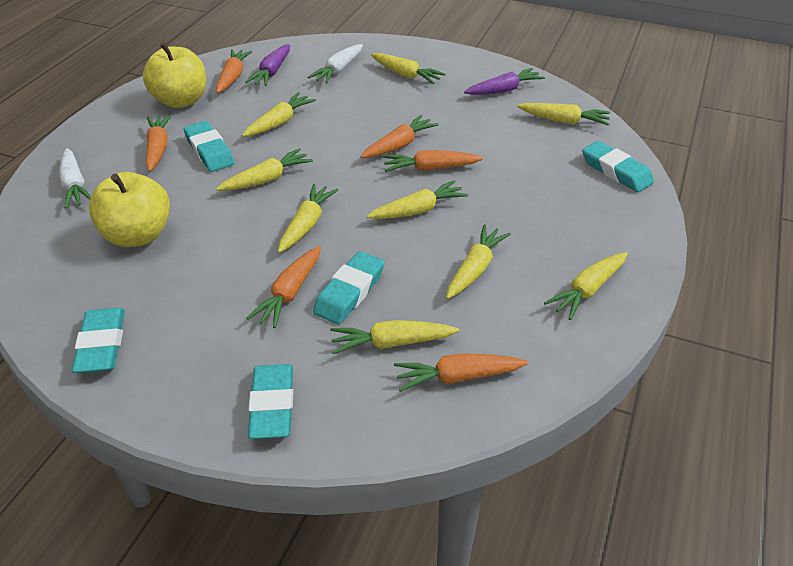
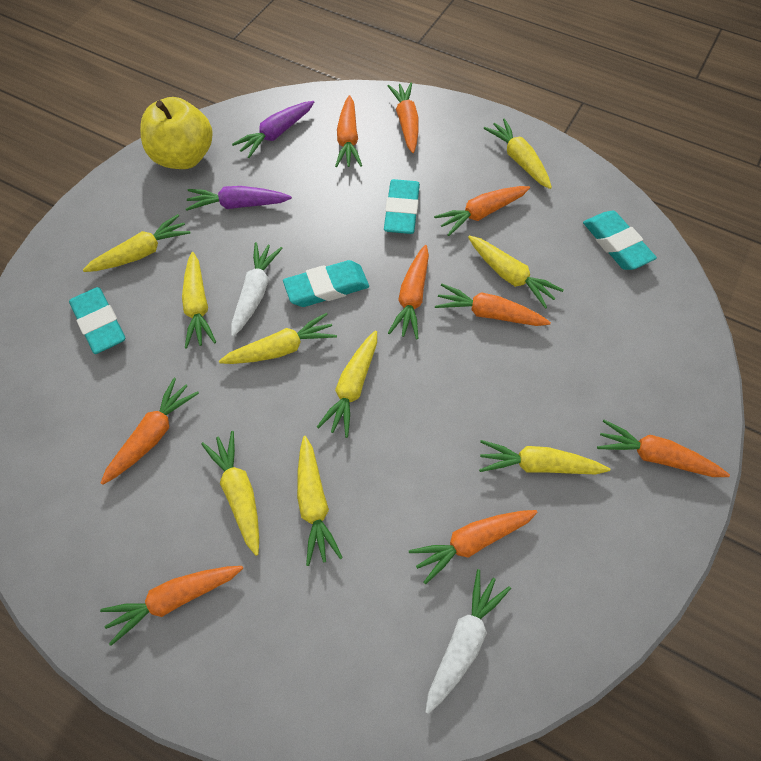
orange carrot: 6 -> 9
turquoise eraser: 5 -> 4
yellow apple: 2 -> 1

